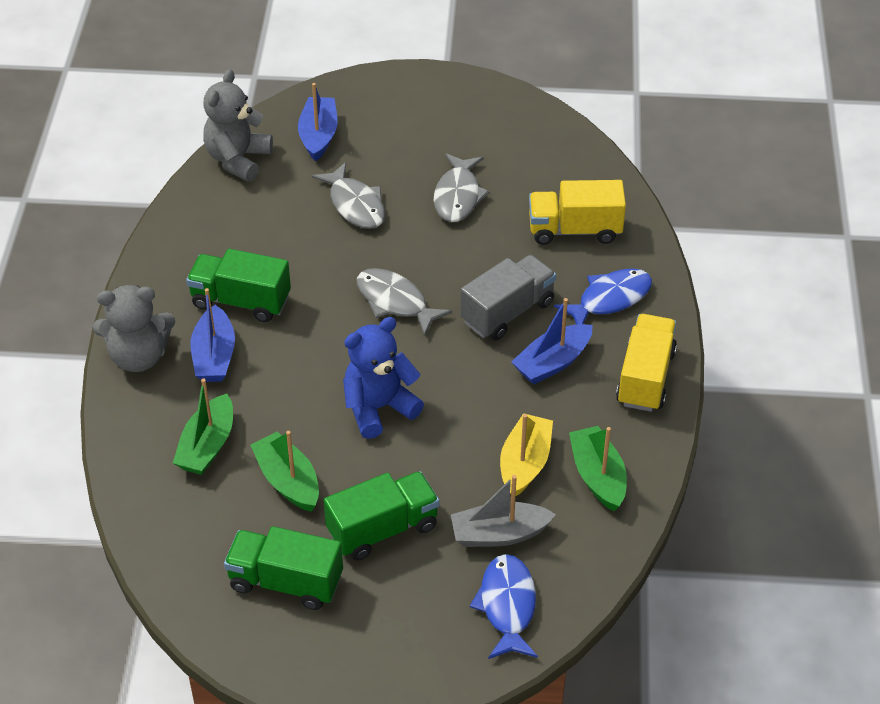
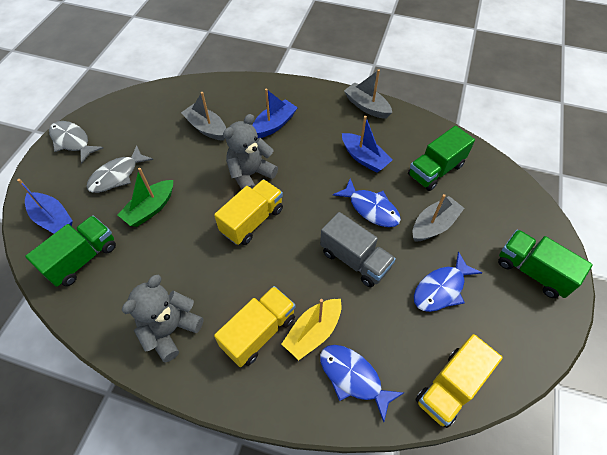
blue fish: 2 -> 3
blue teddy bear: 1 -> 0
green boat: 3 -> 1
grey boat: 1 -> 3
grey fish: 3 -> 2
yellow truck: 2 -> 3

